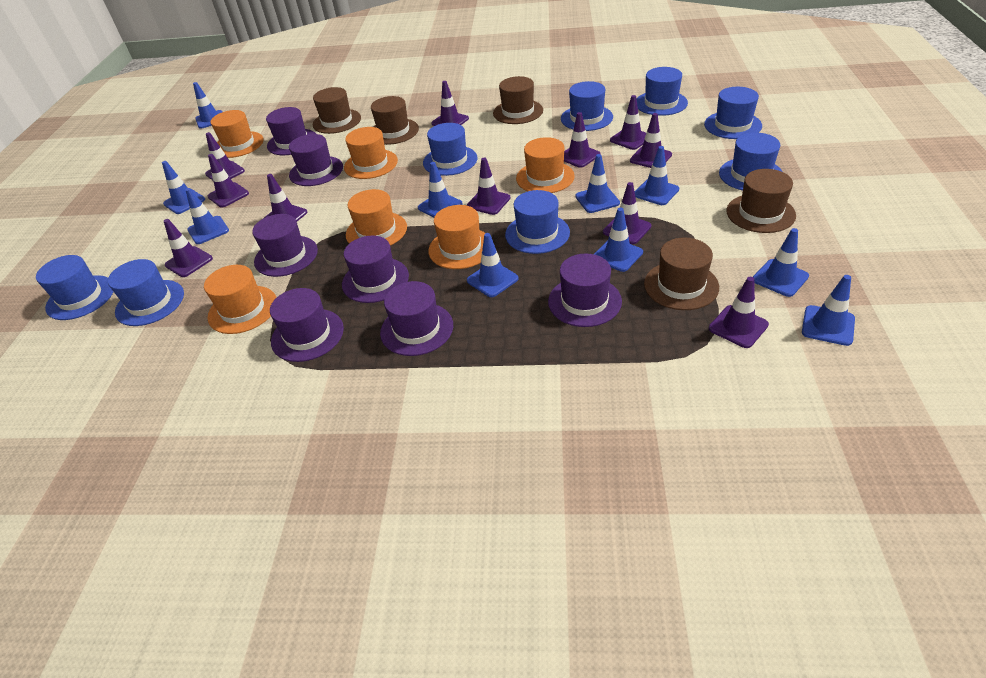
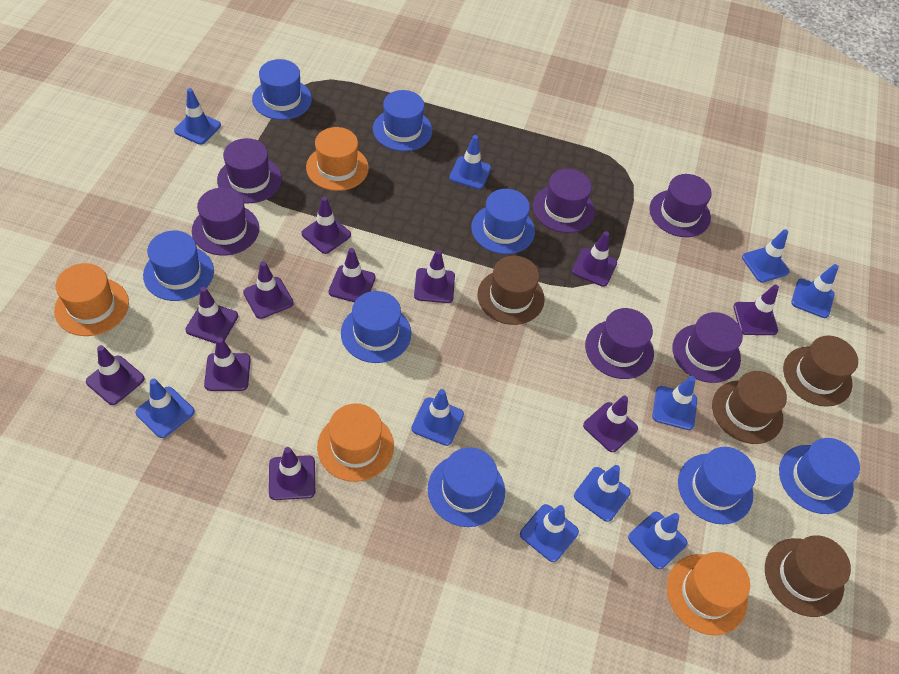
brown hat: 5 -> 4
orange hat: 6 -> 4
purple hat: 7 -> 6

